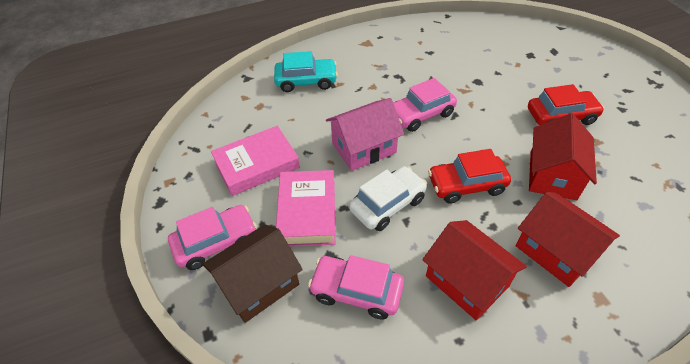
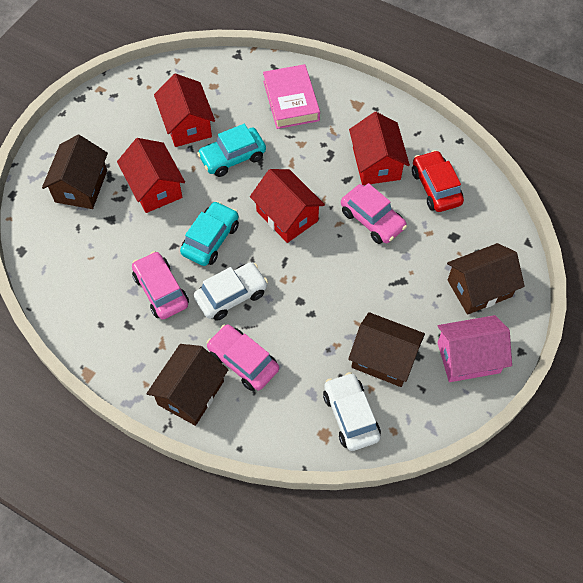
brown house: 1 -> 4
pink book: 2 -> 1
red car: 2 -> 1
red house: 3 -> 4
turquoise car: 1 -> 2
white car: 1 -> 2

